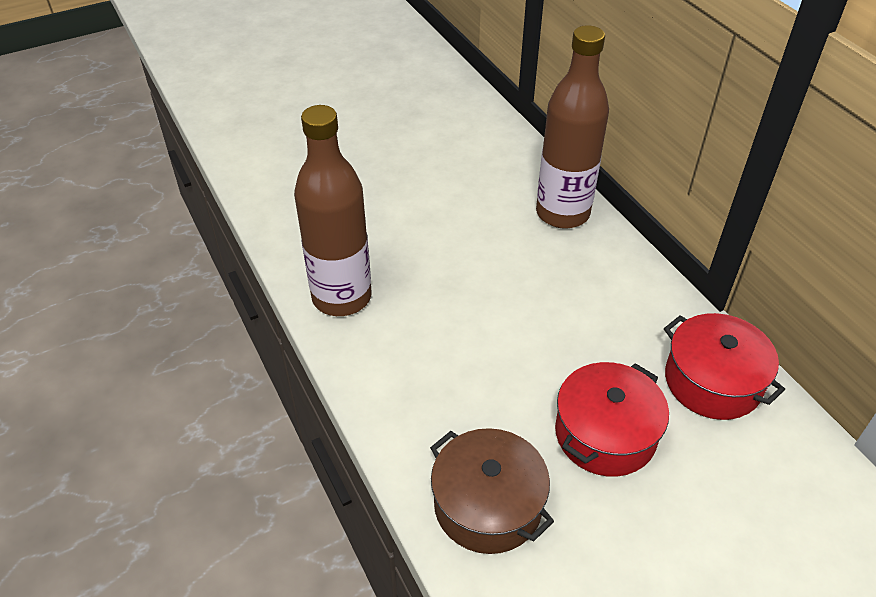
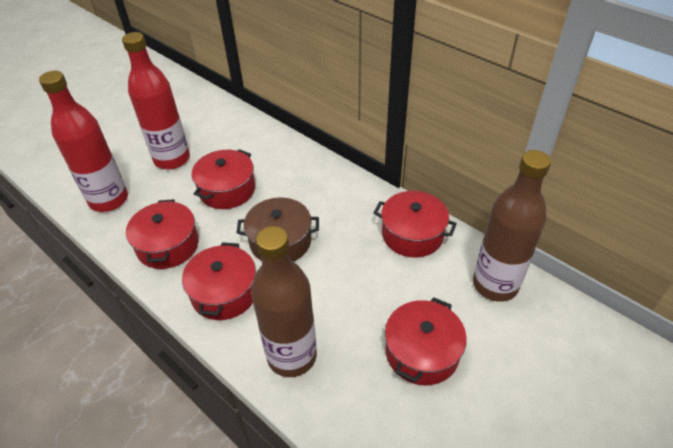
red bottle: 0 -> 2
red pot: 2 -> 5

